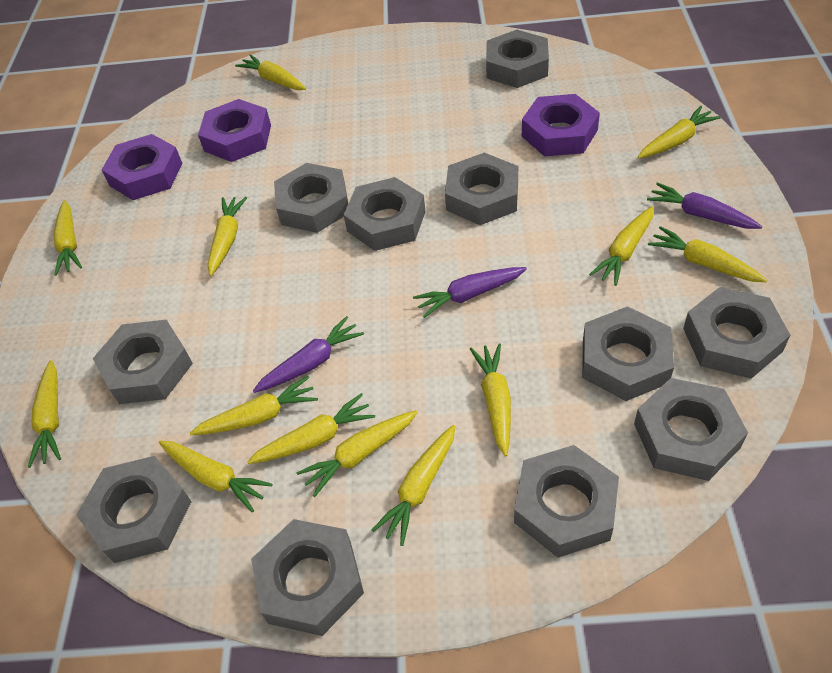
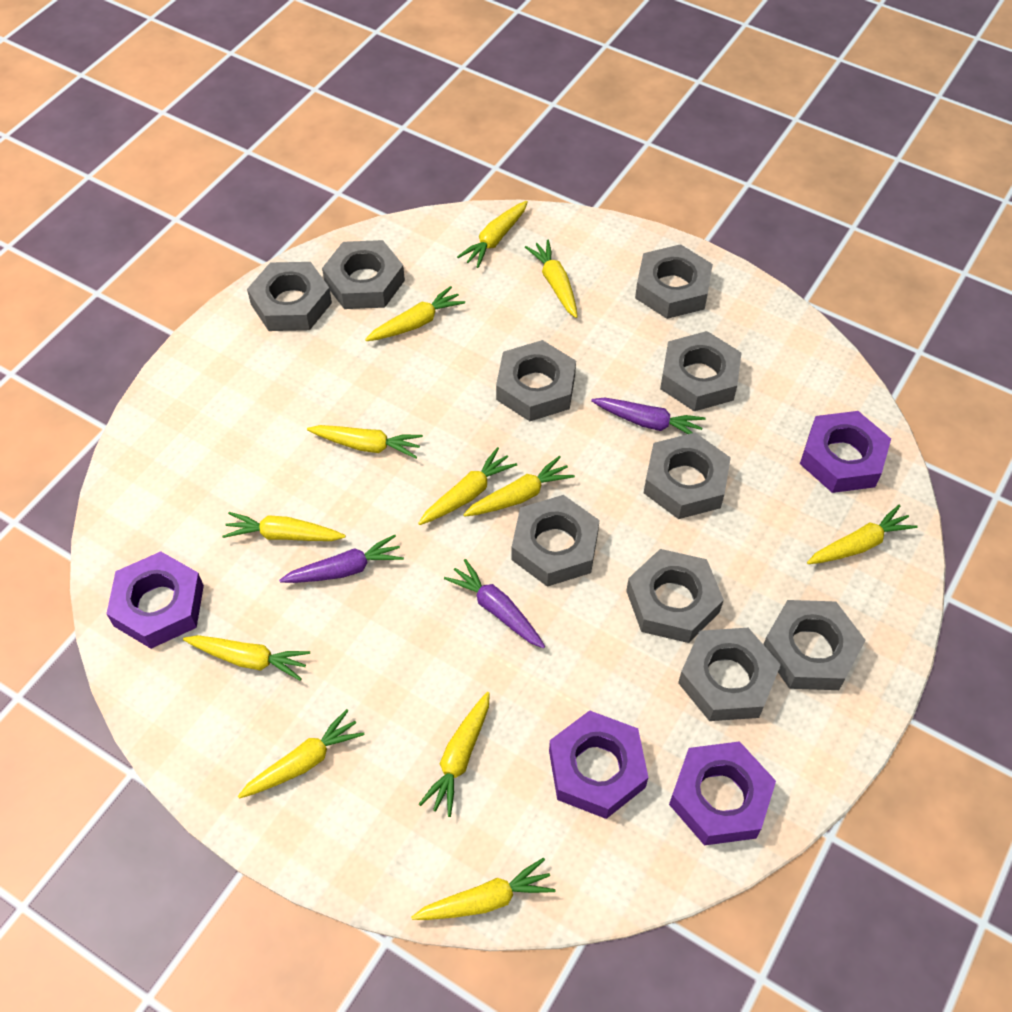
grey nut: 11 -> 10
purple nut: 3 -> 4
yellow carrot: 13 -> 12

